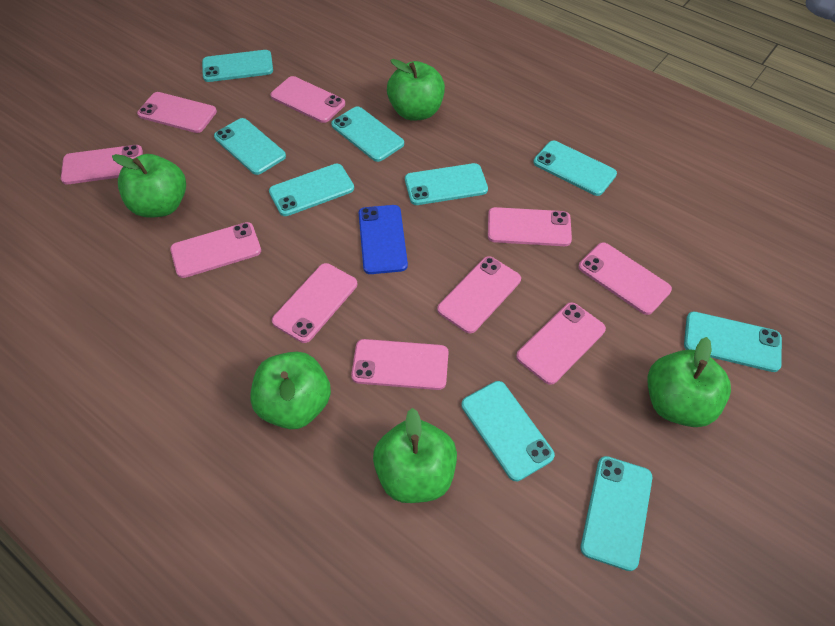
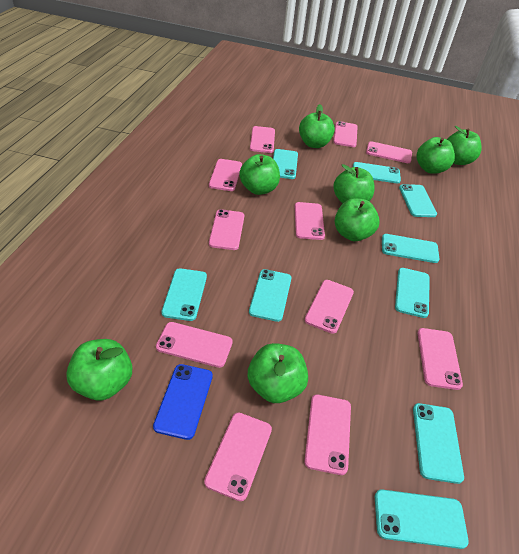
green apple: 5 -> 8
pink phone: 10 -> 11

